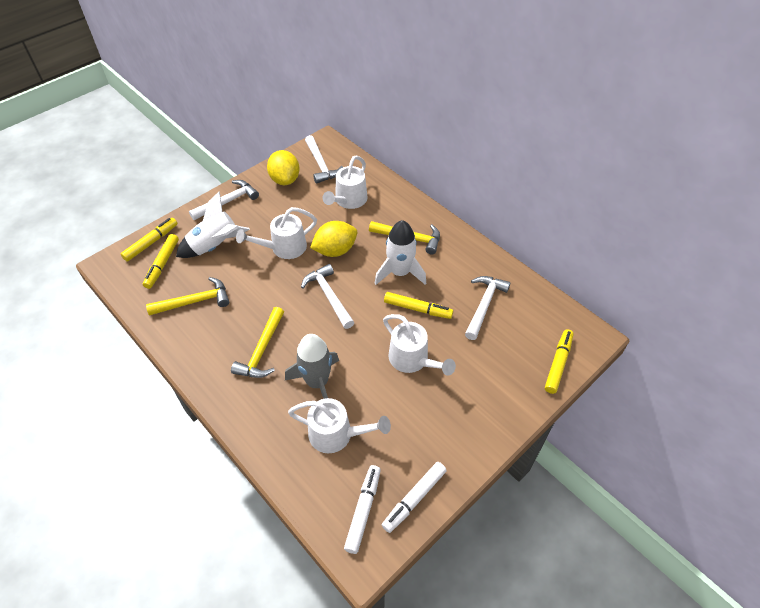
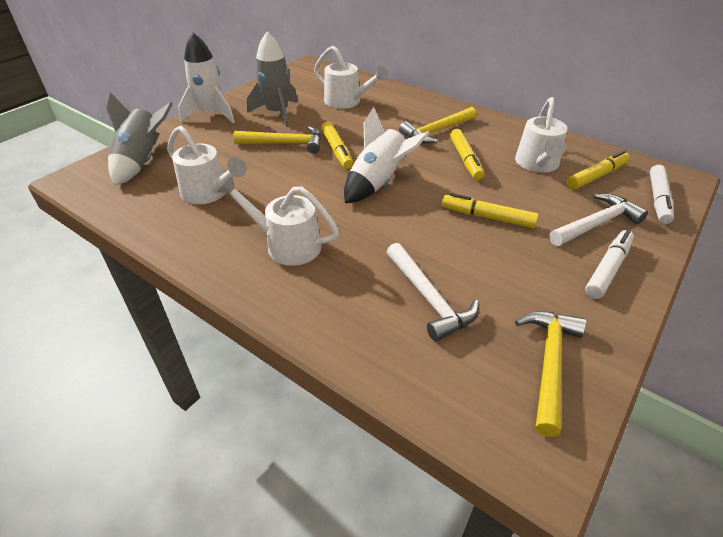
grey rocket: 1 -> 2
white hammer: 4 -> 2
yellow lemon: 2 -> 0

